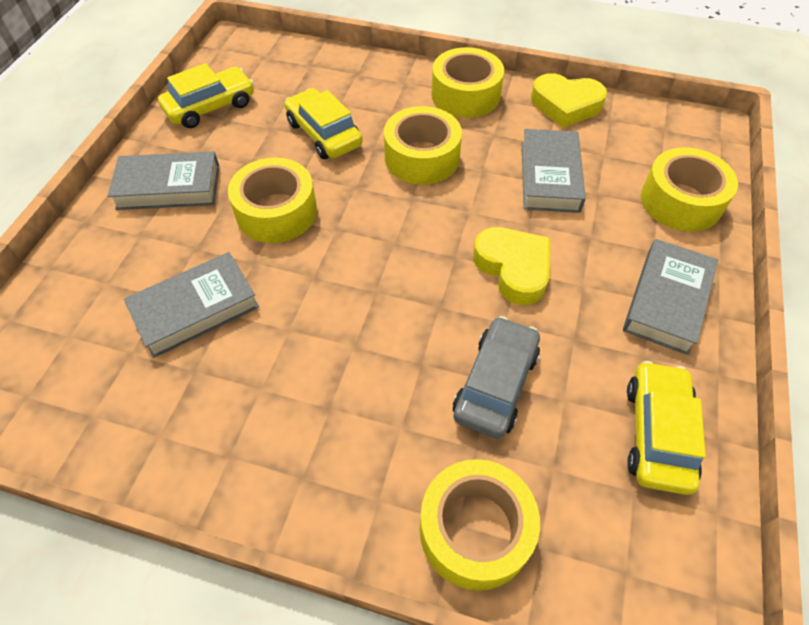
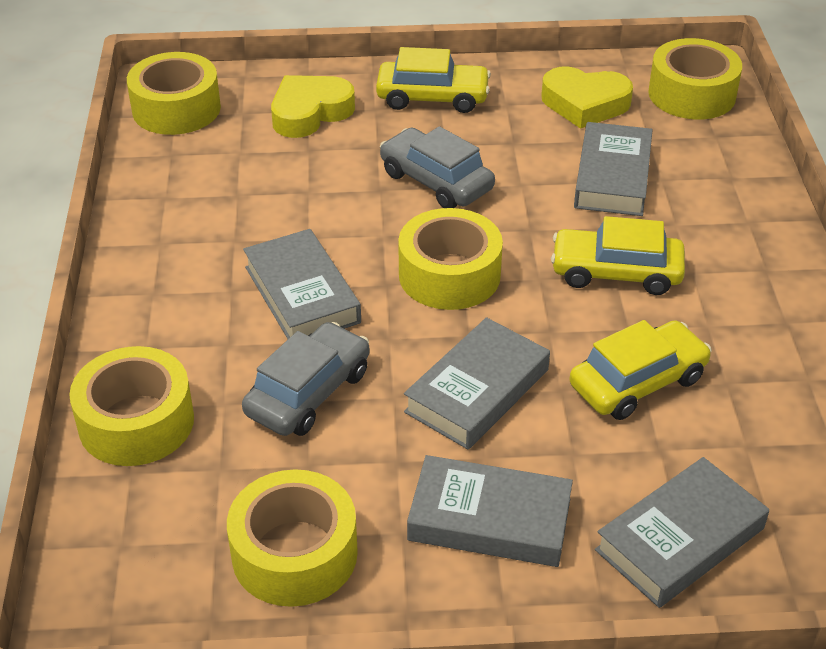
grey book: 4 -> 5
grey car: 1 -> 2

